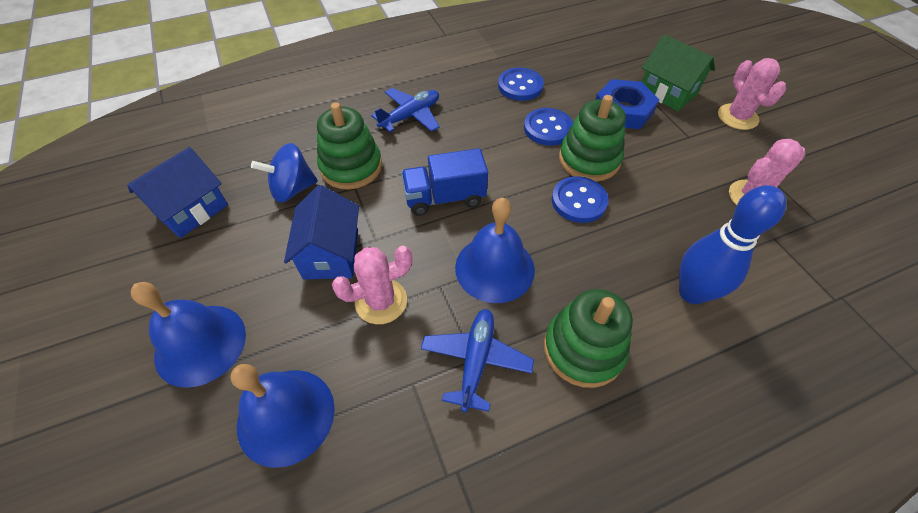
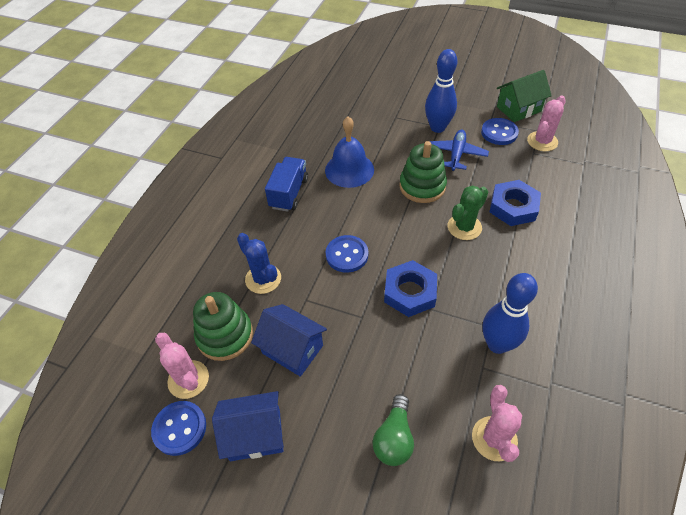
blue bell: 3 -> 1
blue bowling pin: 1 -> 2
blue cactus: 0 -> 1
blue nut: 1 -> 2
blue plane: 2 -> 1
blue spinning top: 1 -> 0
green cactus: 0 -> 1
green light bulb: 0 -> 1
green stacking toy: 3 -> 2

